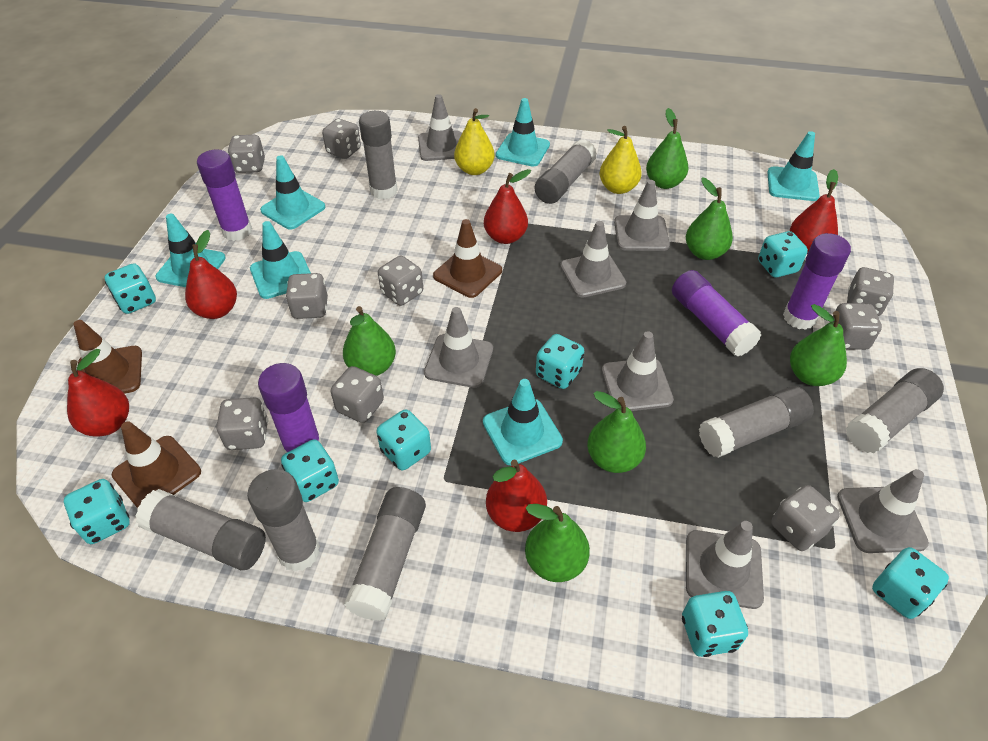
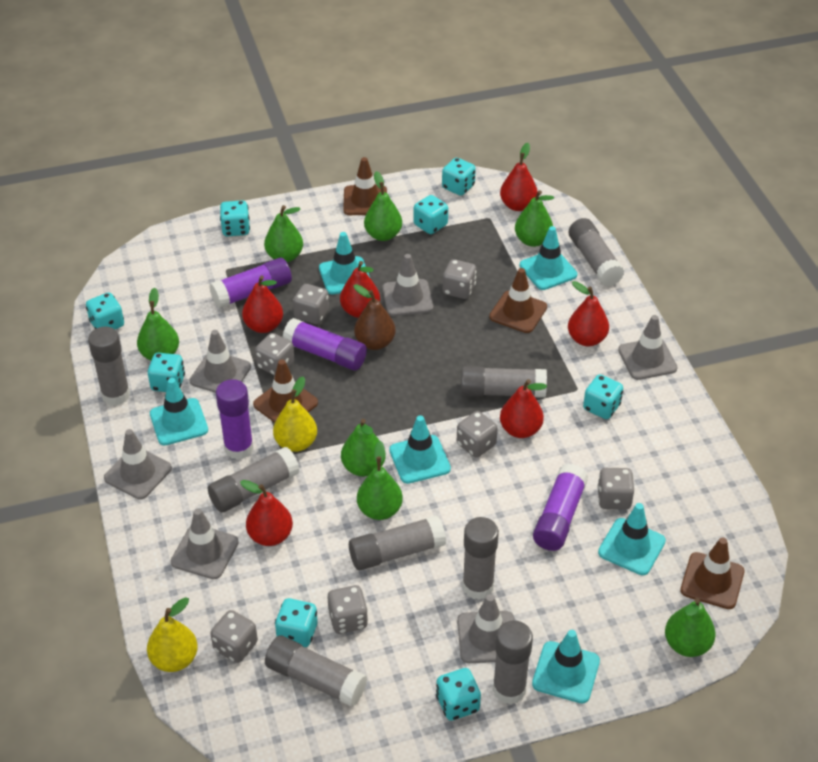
brown pear: 0 -> 1
brown traffic cone: 3 -> 4
green pear: 6 -> 7
grey dice: 9 -> 7
grey glue stick: 7 -> 8
grey traffic cone: 7 -> 6
red pear: 5 -> 6

